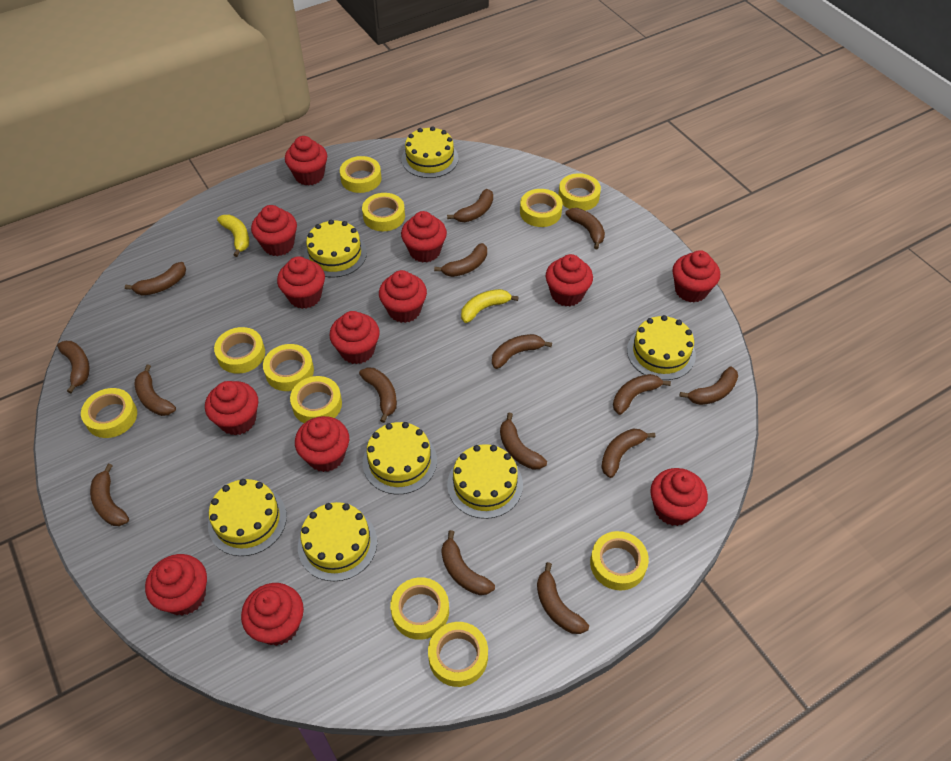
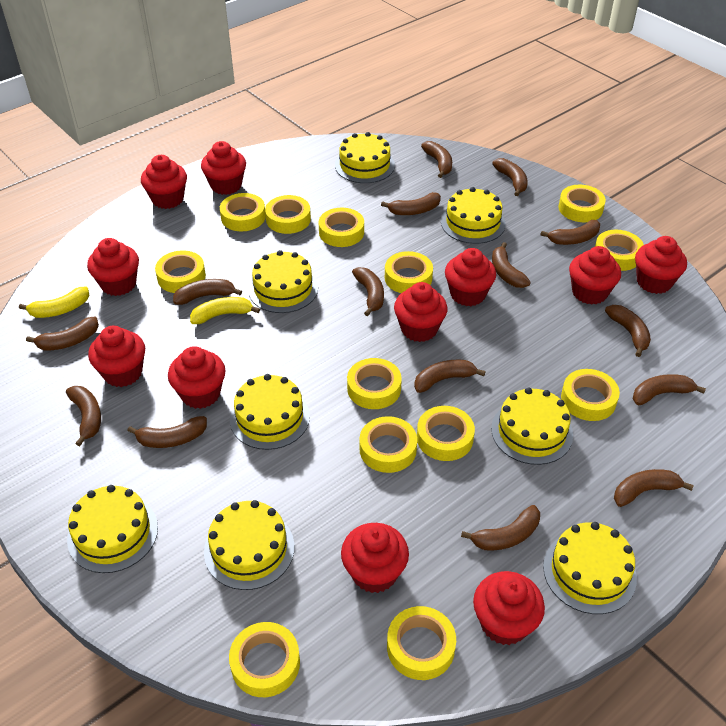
red cupcake: 13 -> 11
yellow cake: 7 -> 8
yellow tape: 11 -> 13

